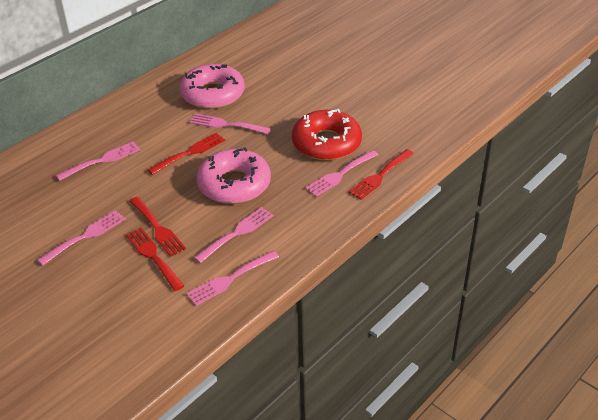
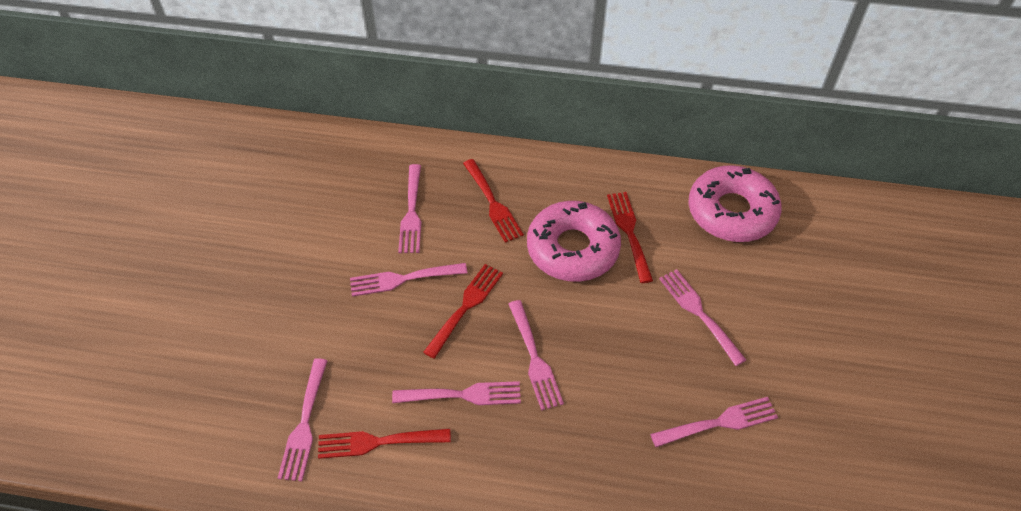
pink fork: 6 -> 7
red donut: 1 -> 0

